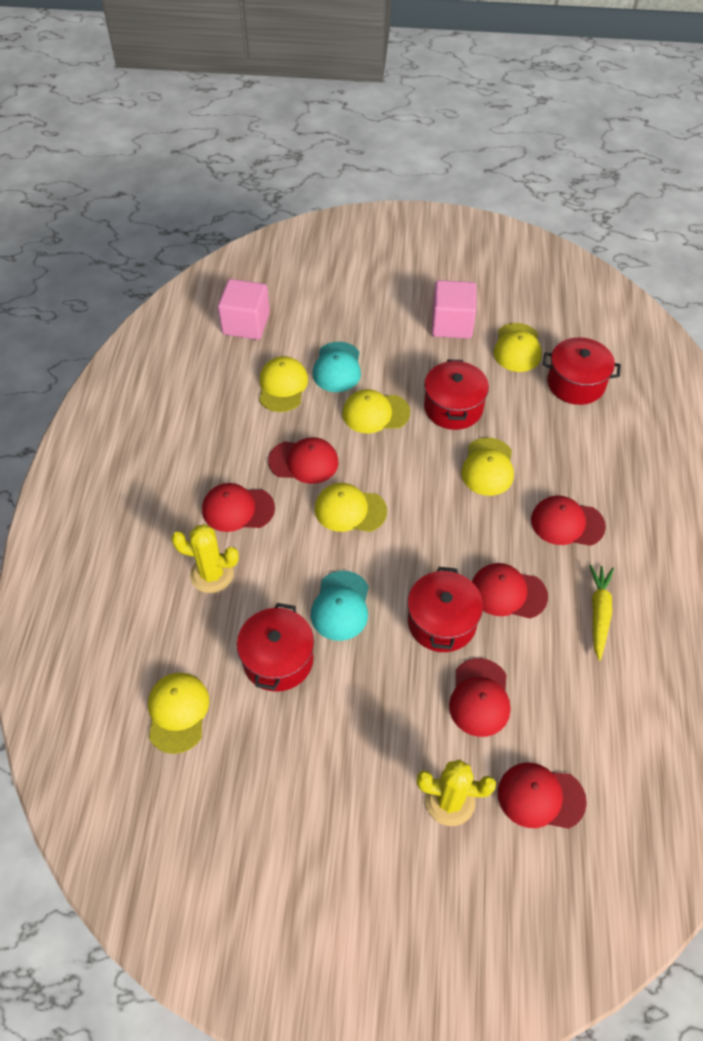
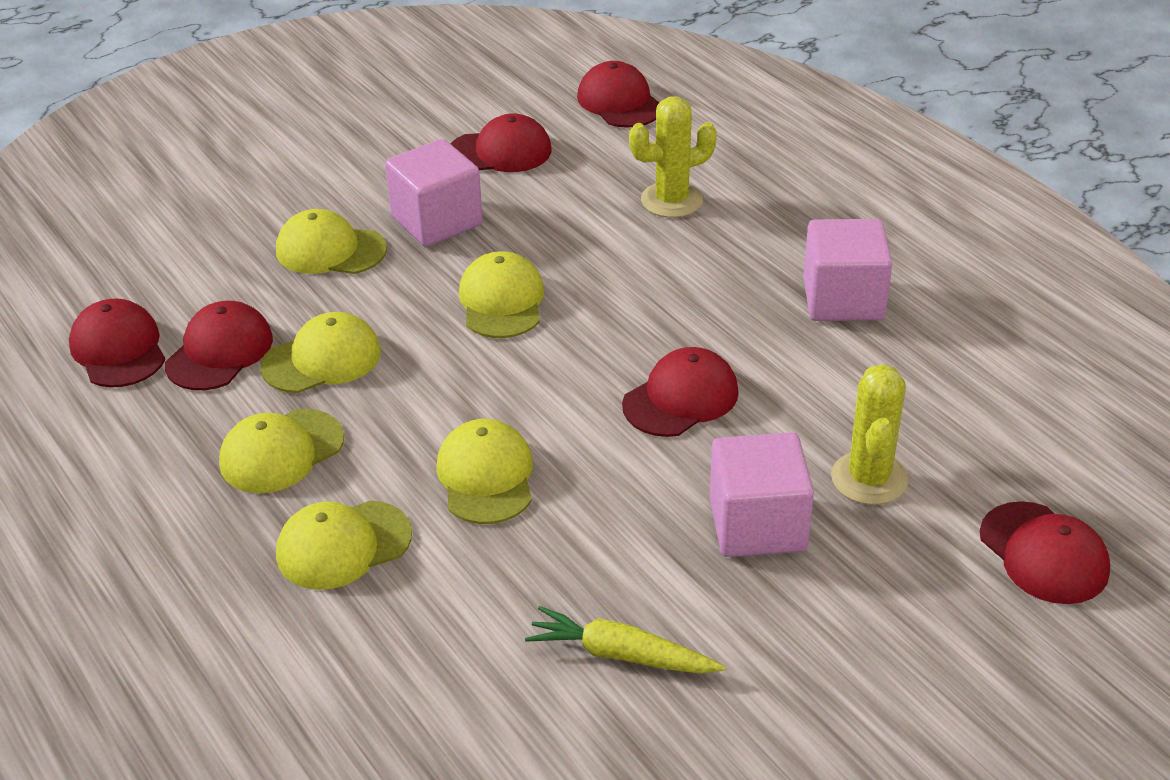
pink cube: 2 -> 3
red pot: 4 -> 0
turquoise cap: 2 -> 0

